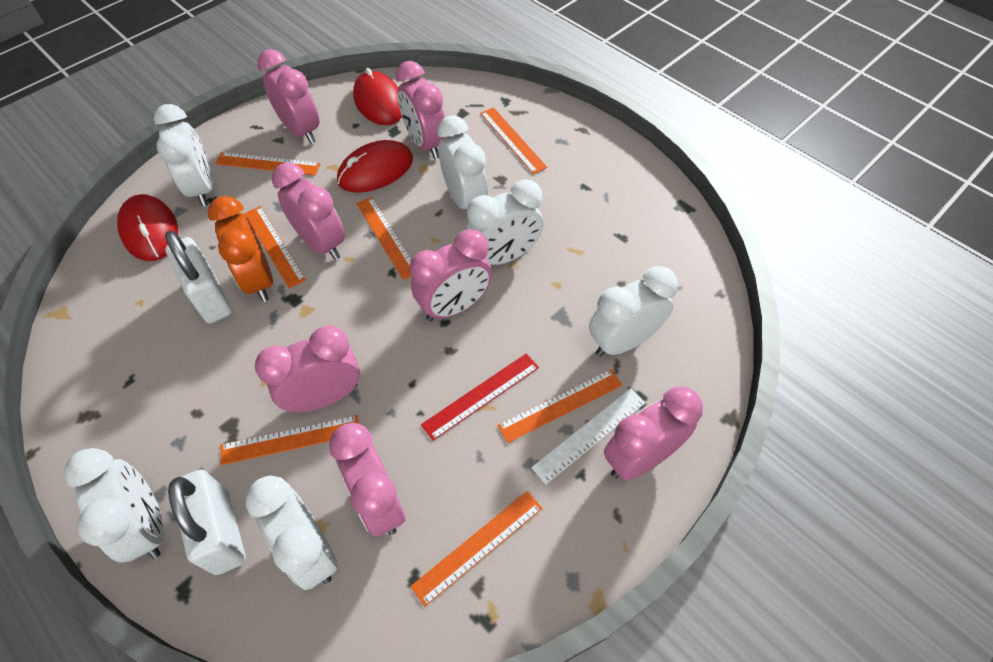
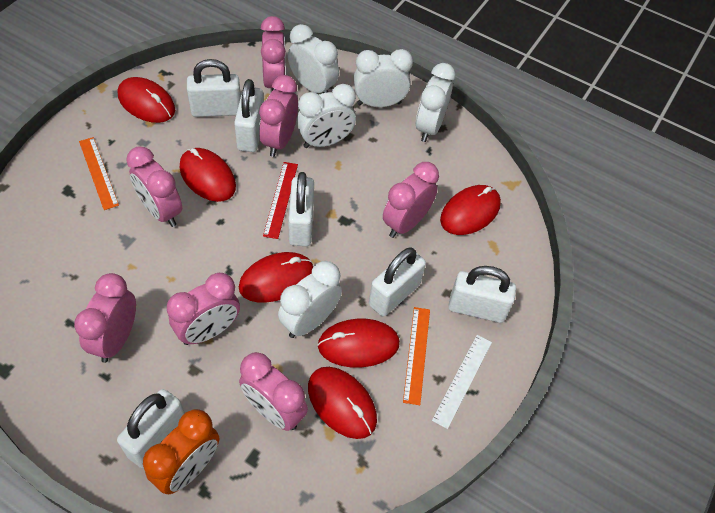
orange ruler: 7 -> 2
red mouse: 3 -> 6
white clock: 6 -> 5
white padlock: 2 -> 6

